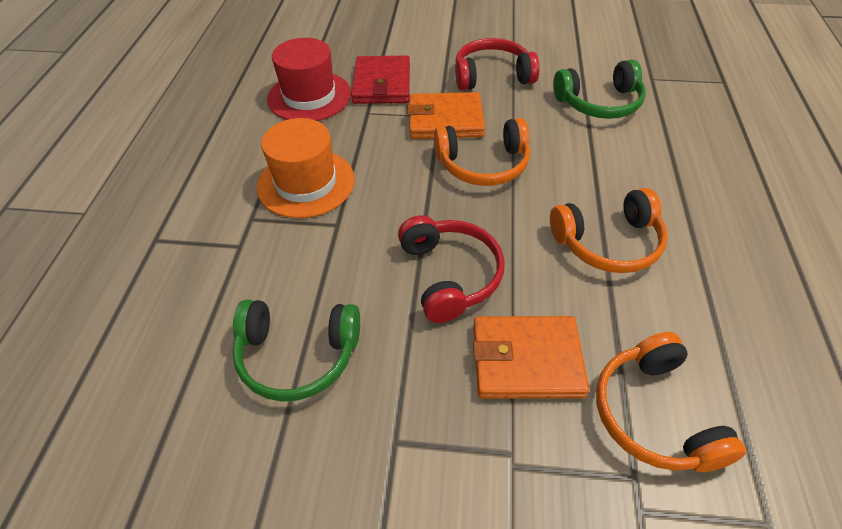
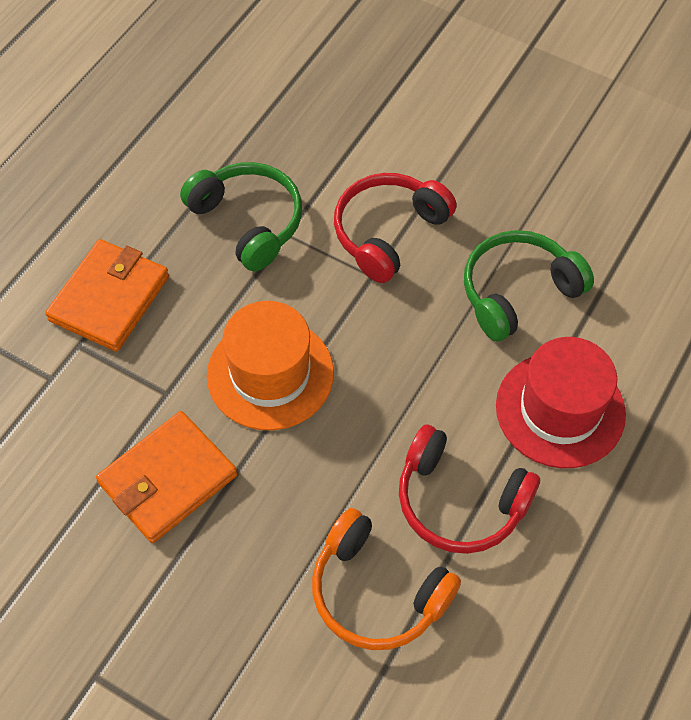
orange headphones: 3 -> 1
red wallet: 1 -> 0

